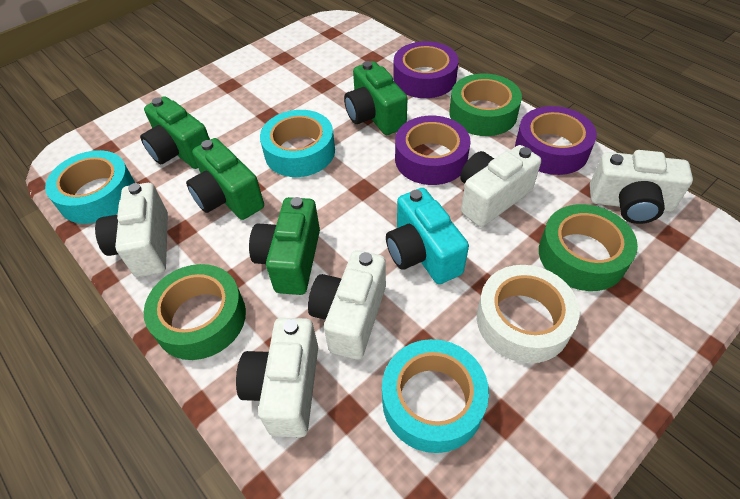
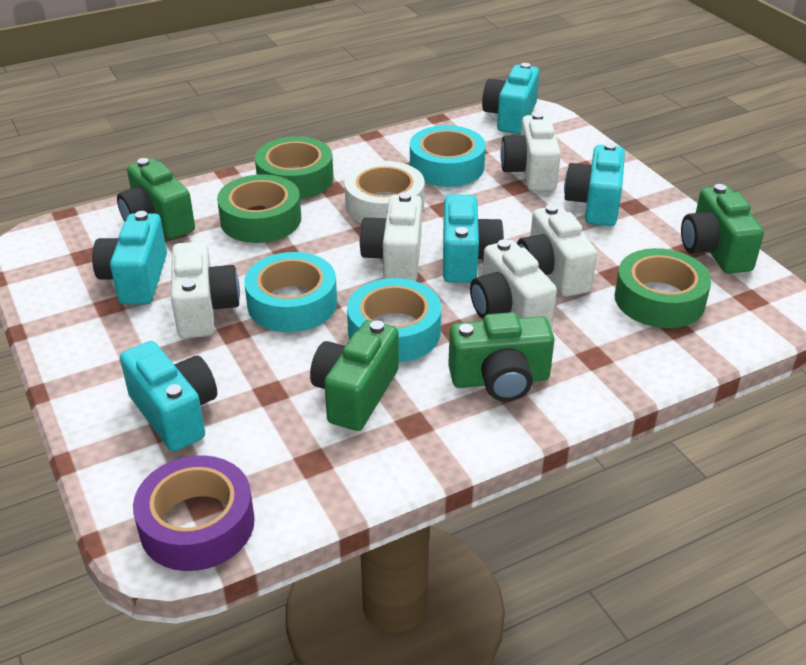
purple tape: 3 -> 1
turquoise camera: 1 -> 5

